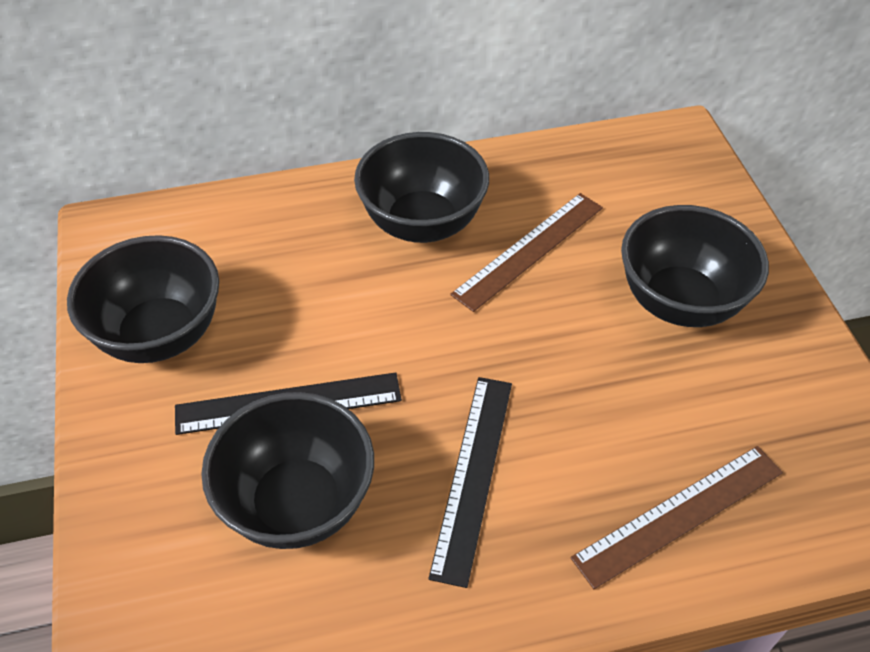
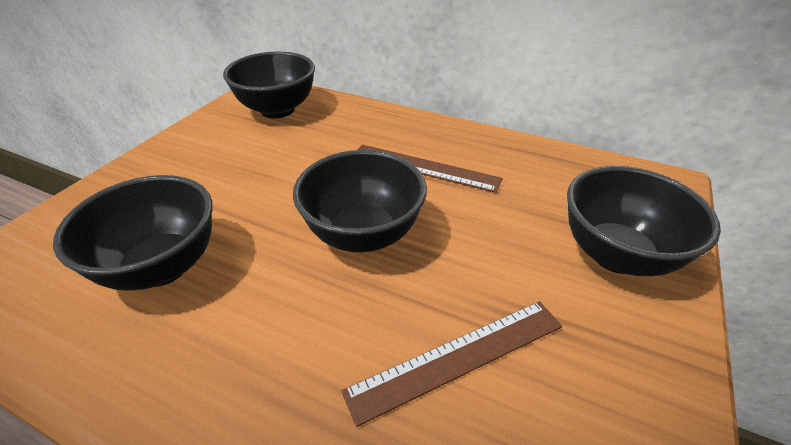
black ruler: 2 -> 0

